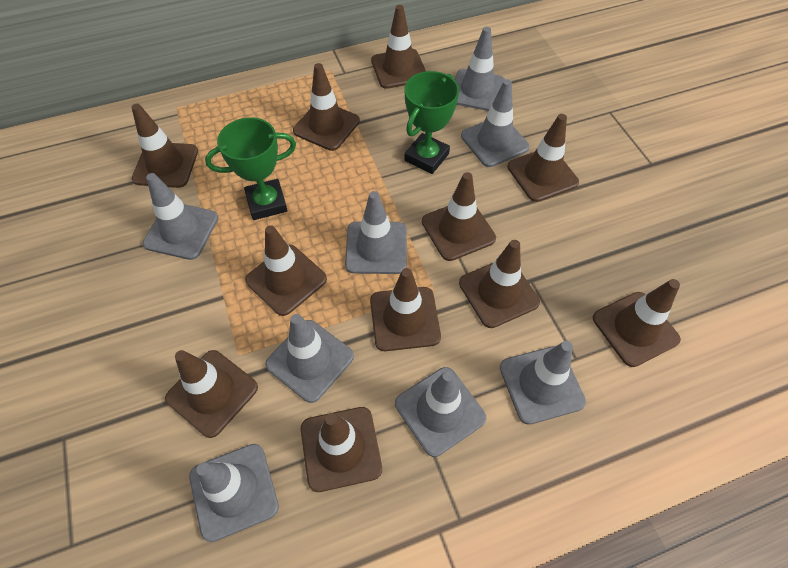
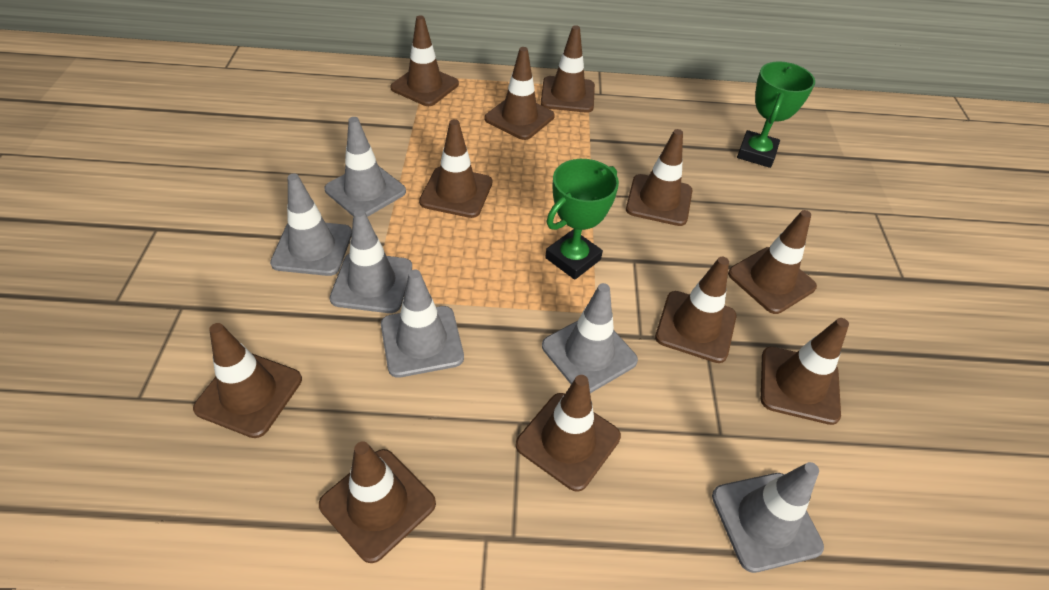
grey traffic cone: 8 -> 6

